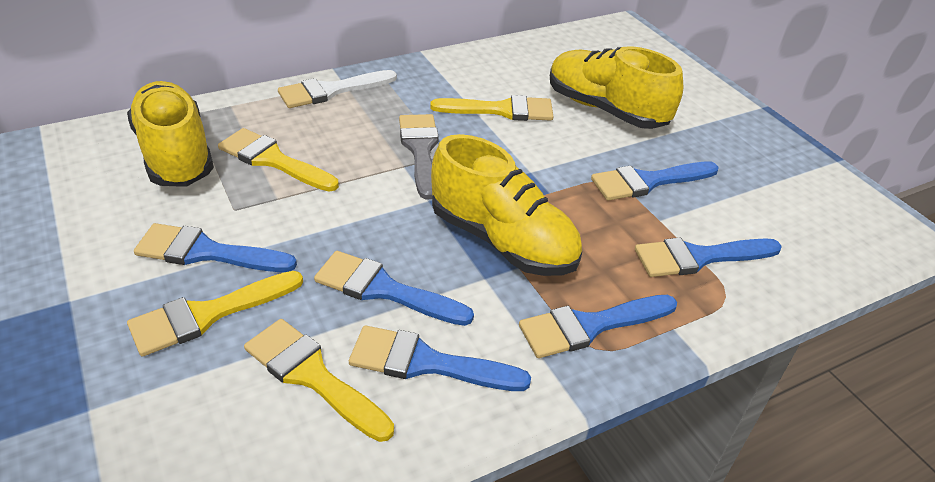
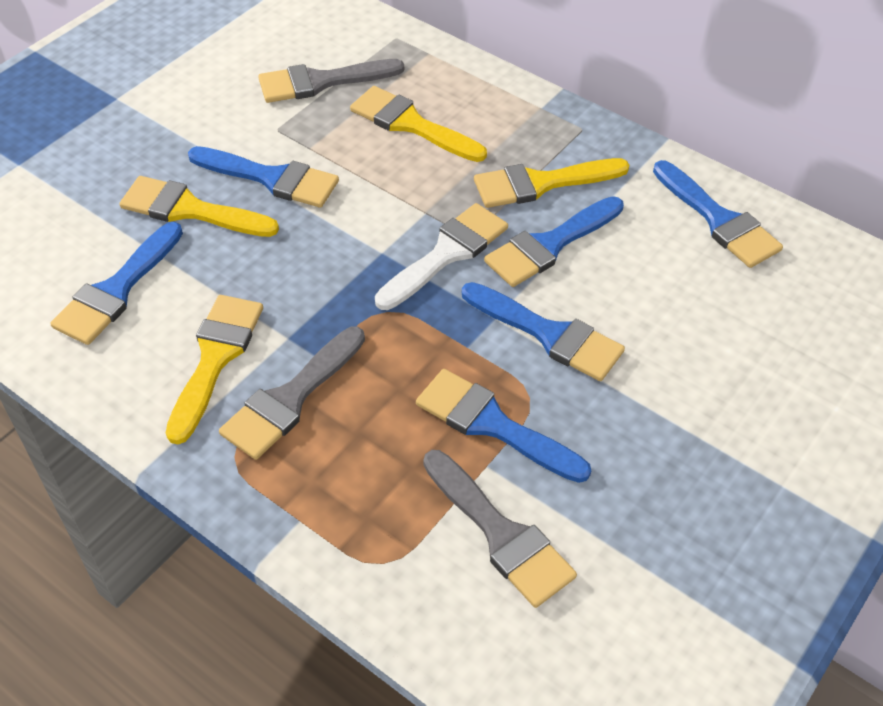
grey brush: 1 -> 3
yellow shoe: 3 -> 0

